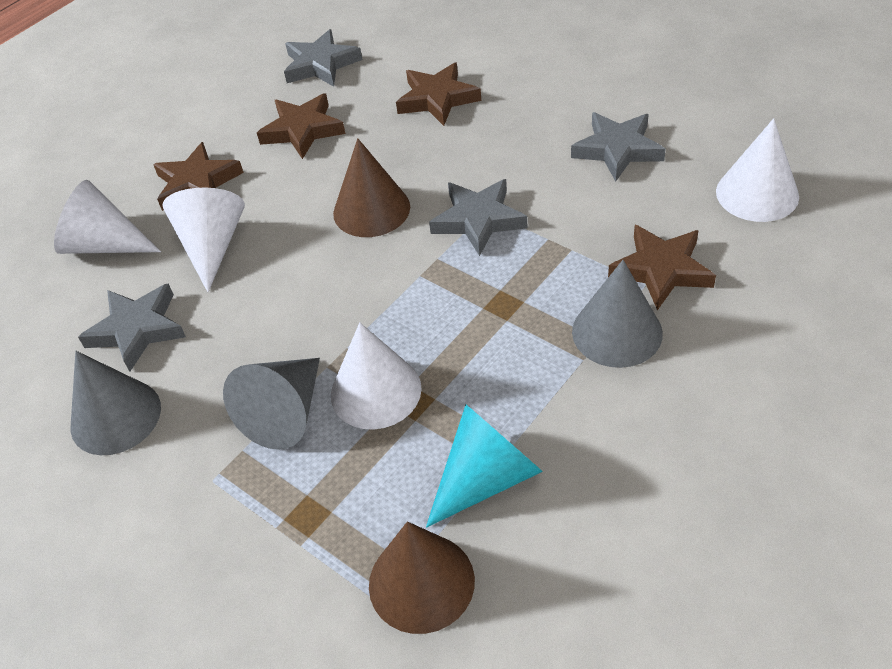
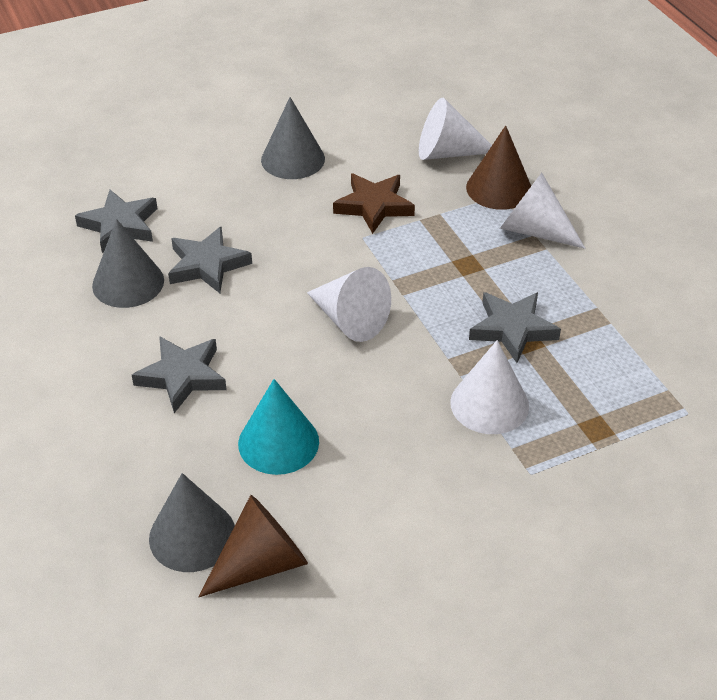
brown star: 4 -> 1

